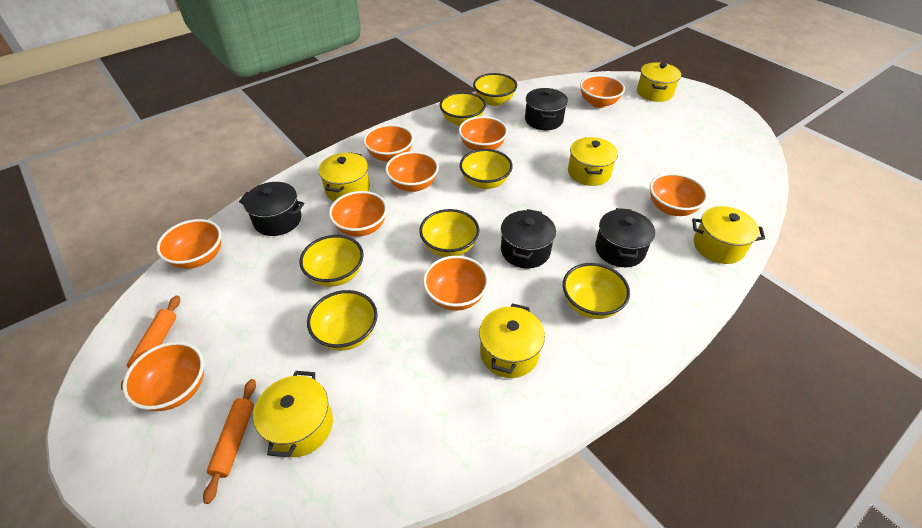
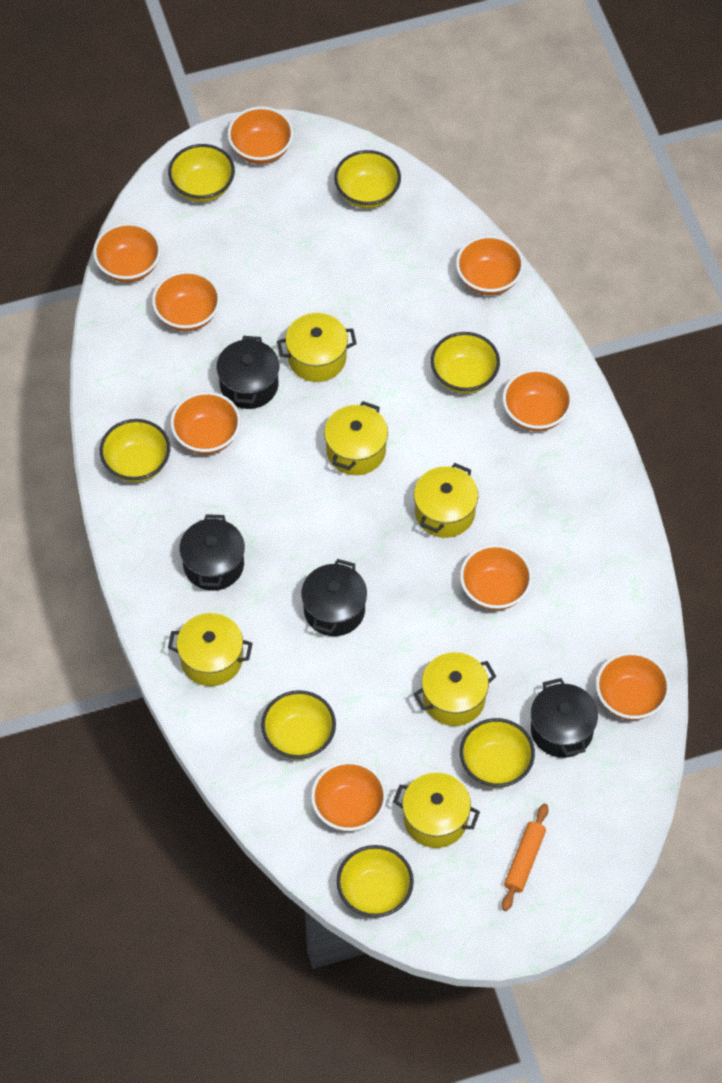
orange rolling pin: 2 -> 1

